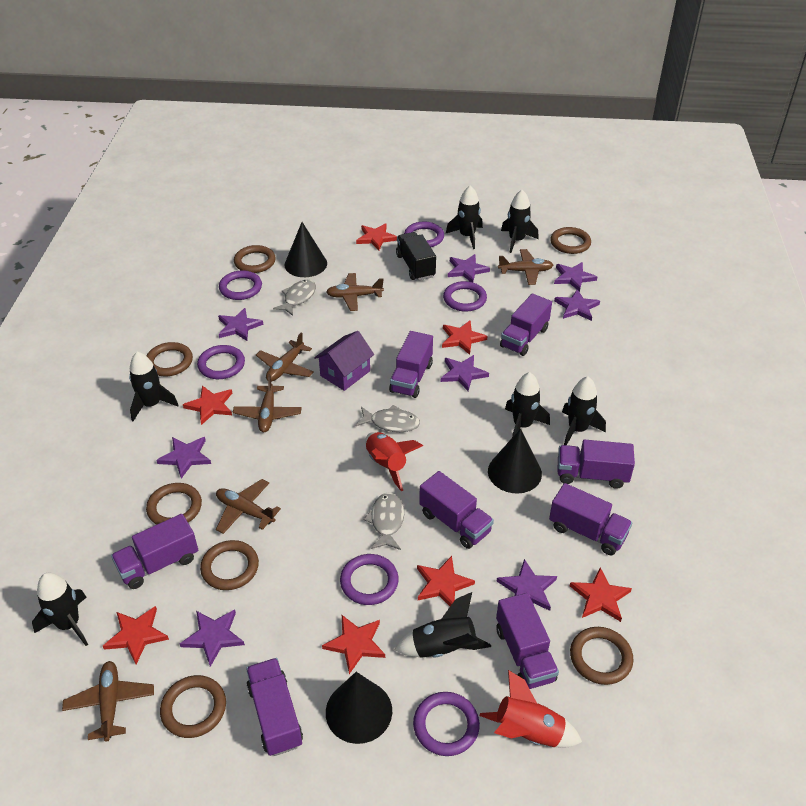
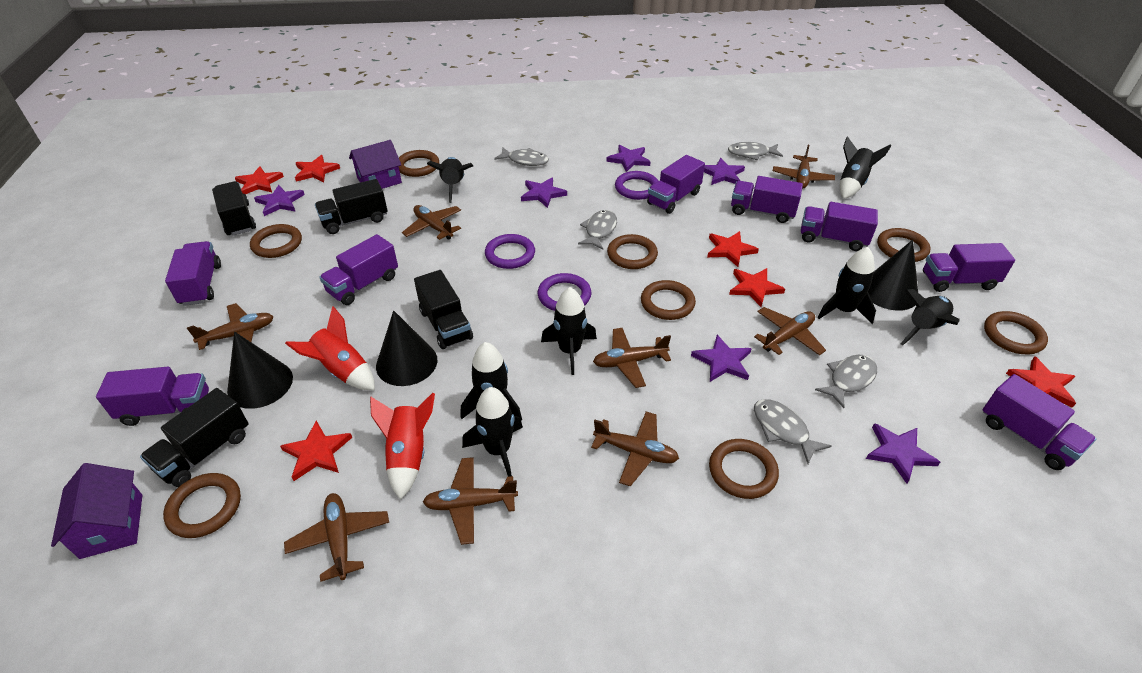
black truck: 1 -> 4
brown plane: 6 -> 8
brown ring: 7 -> 8
grey fish: 3 -> 5
purple house: 1 -> 2
purple ring: 6 -> 3
purple star: 8 -> 6
red star: 7 -> 6

